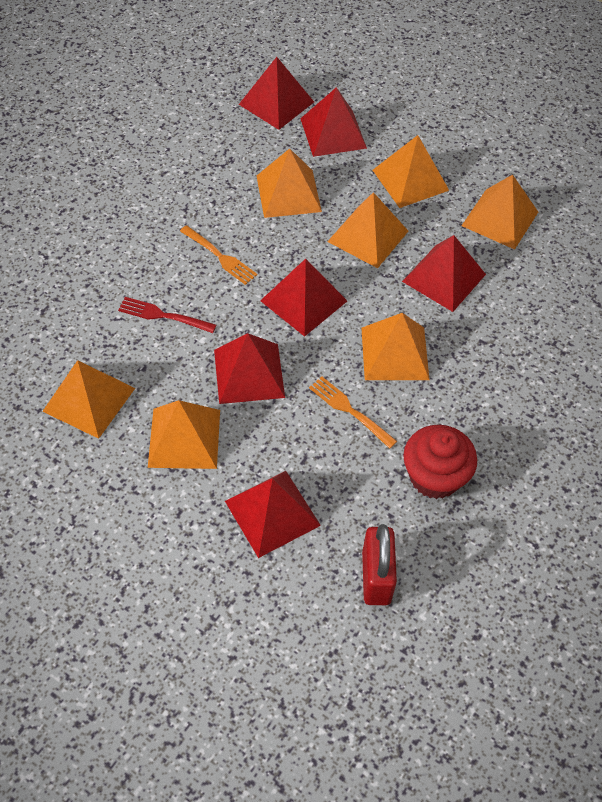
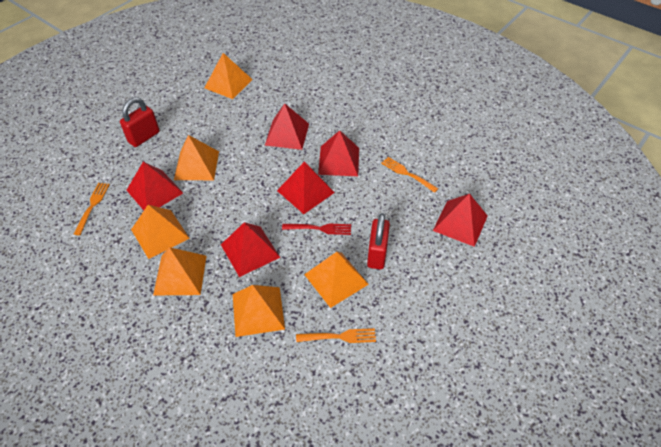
orange fork: 2 -> 3
orange pyramid: 7 -> 6
red cupcake: 1 -> 0
red padlock: 1 -> 2

